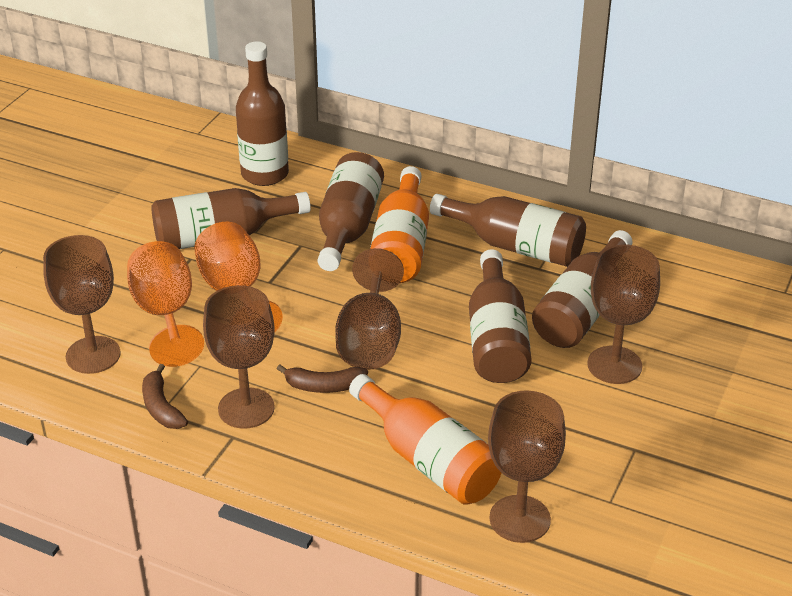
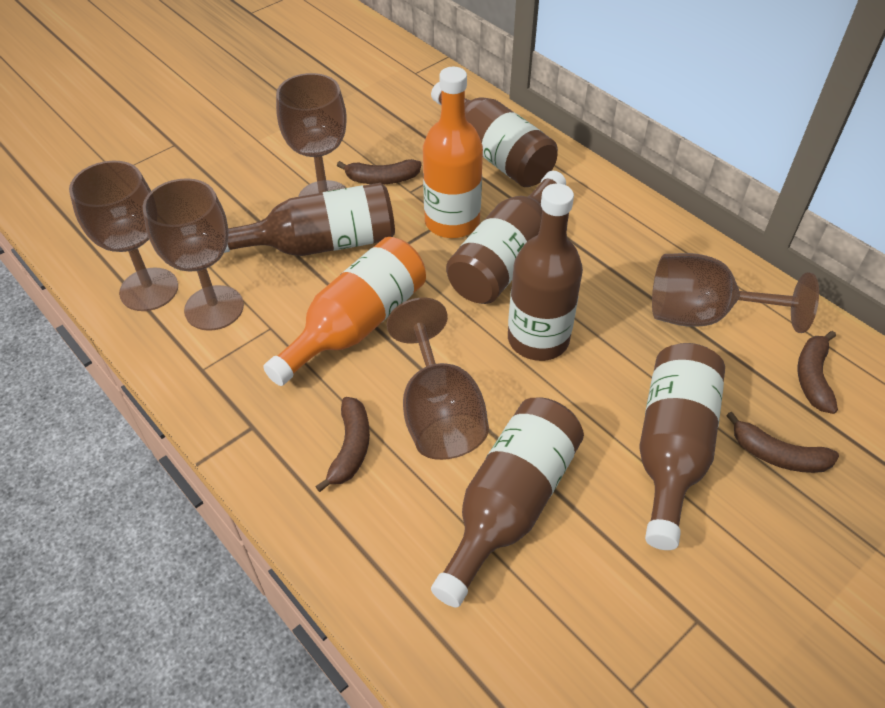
brown banana: 2 -> 4
orange goblet: 2 -> 0

